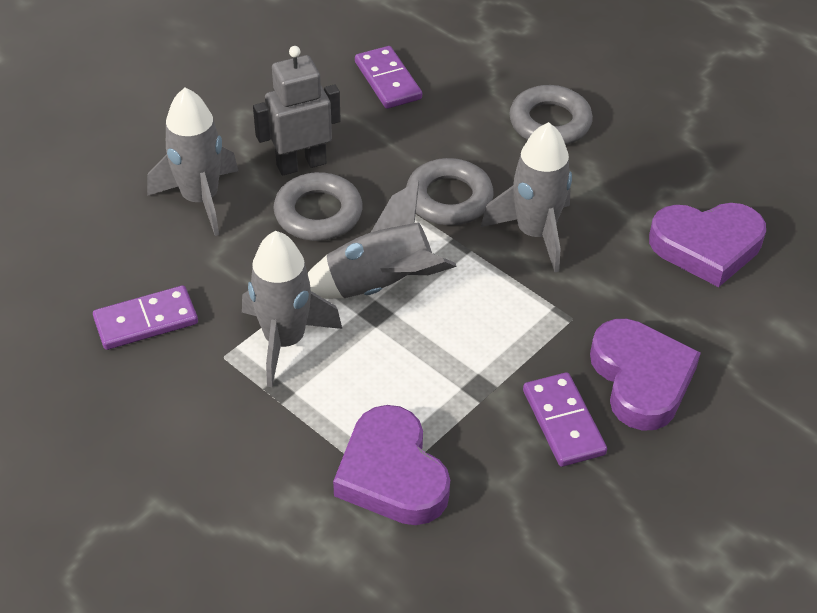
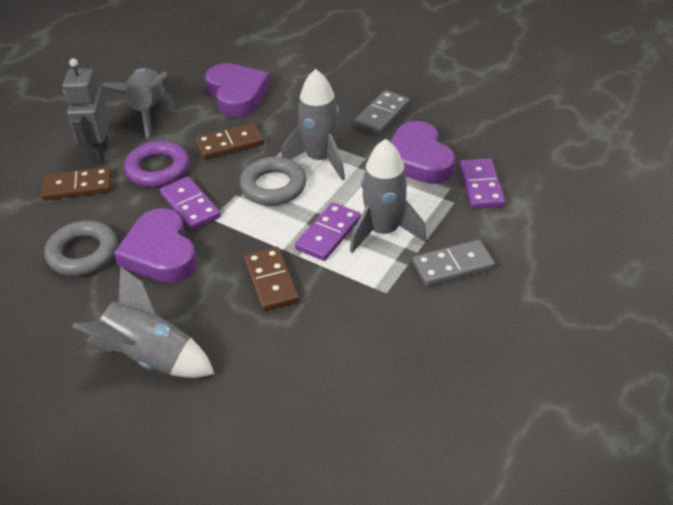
brown domino: 0 -> 3
grey domino: 0 -> 2
grey ring: 3 -> 2
purple ring: 0 -> 1

